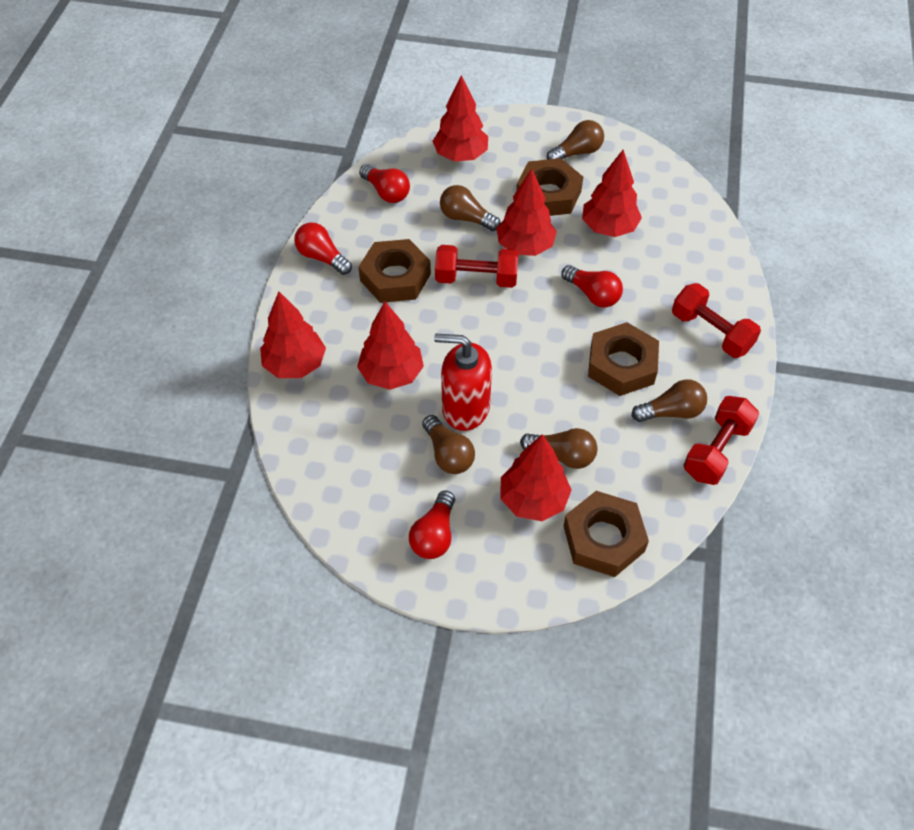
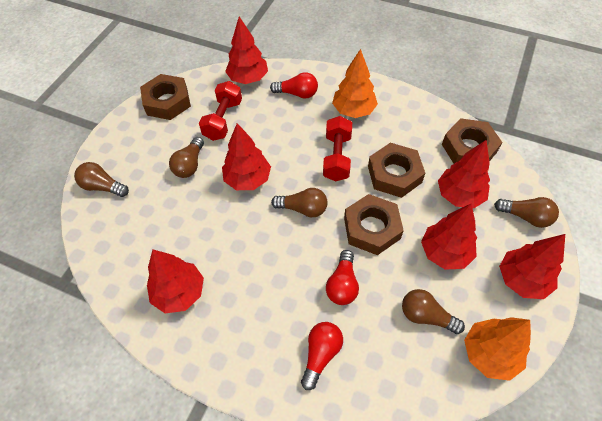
orange tree: 0 -> 2
red dumbbell: 3 -> 2
red light bulb: 4 -> 3
red soap dispenser: 1 -> 0

